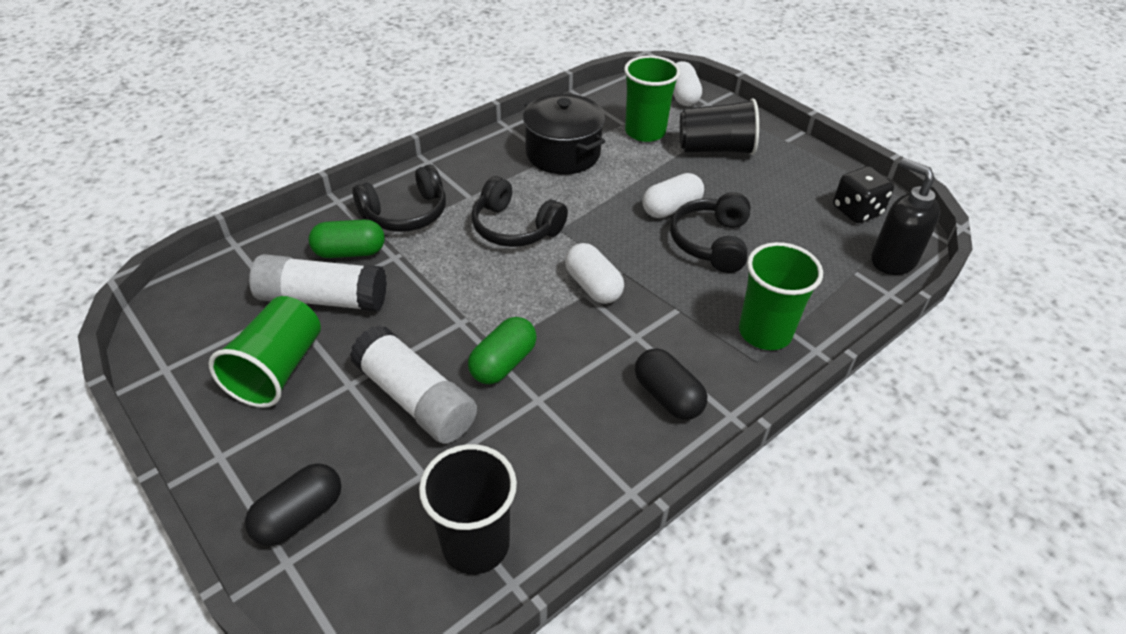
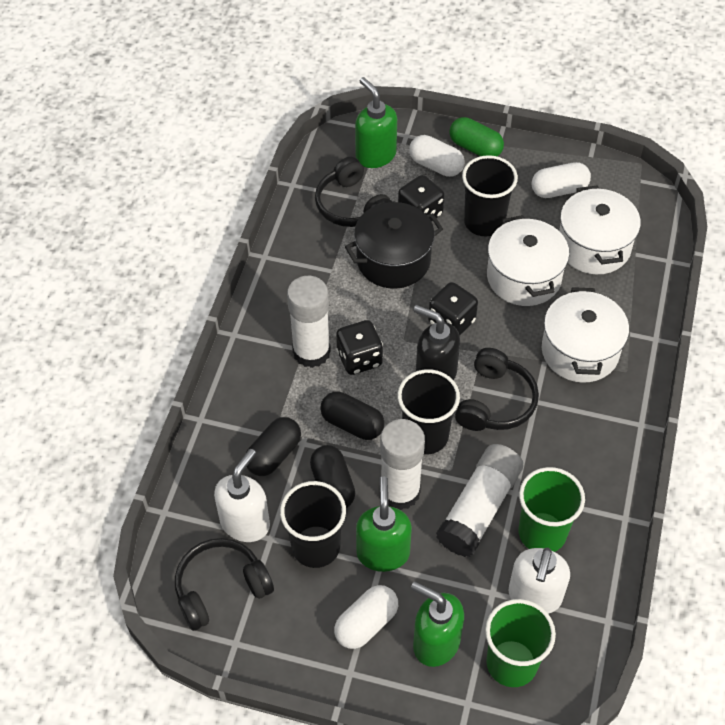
black capsule: 2 -> 3
black cup: 2 -> 3
black dice: 1 -> 3
green capsule: 2 -> 1
green cup: 3 -> 2
green soap dispenser: 0 -> 3
white glue stick: 2 -> 3
white pot: 0 -> 3
white soap dispenser: 0 -> 2

